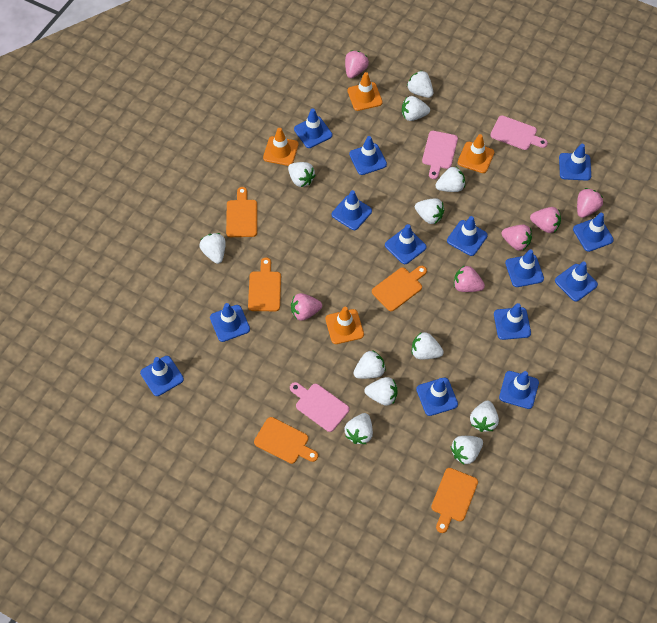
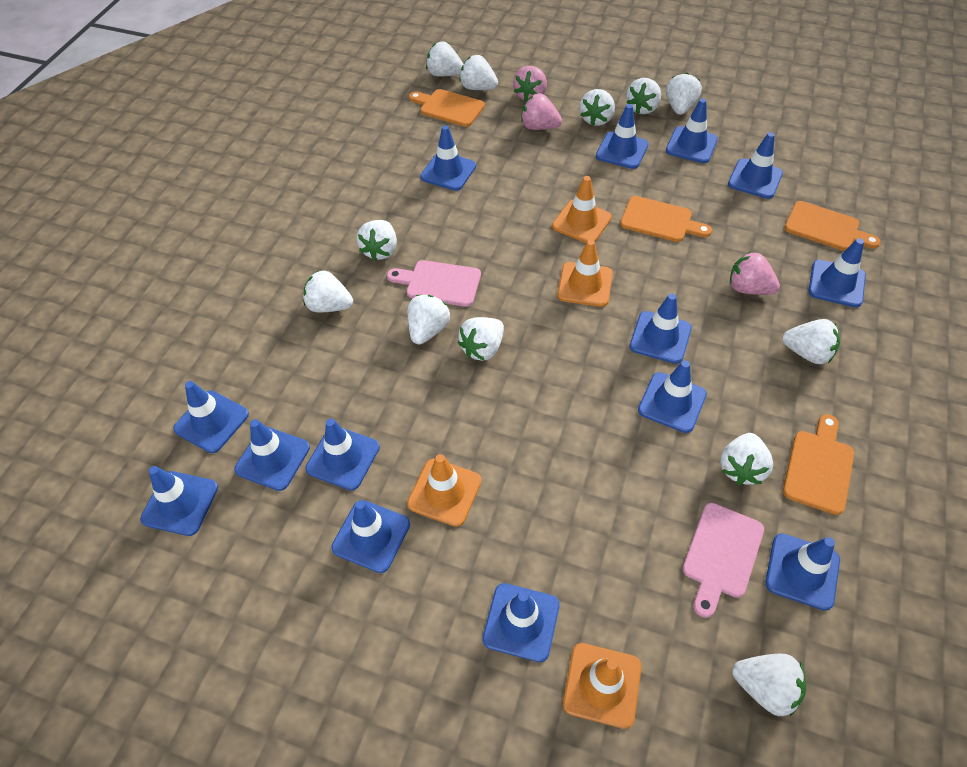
orange cutting board: 5 -> 4
pink cutting board: 3 -> 2
pink strawberry: 6 -> 3

